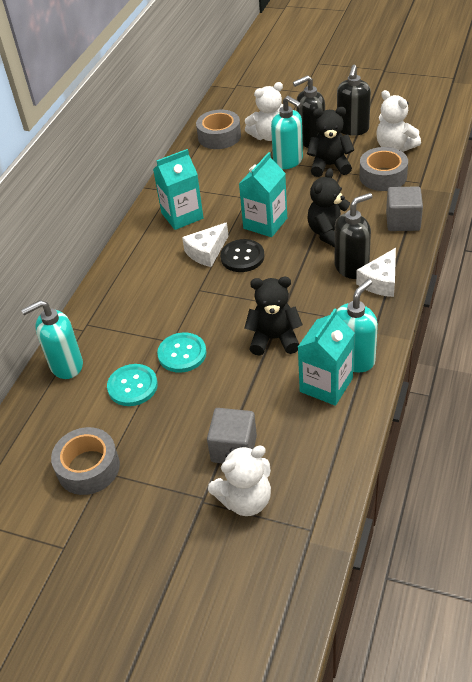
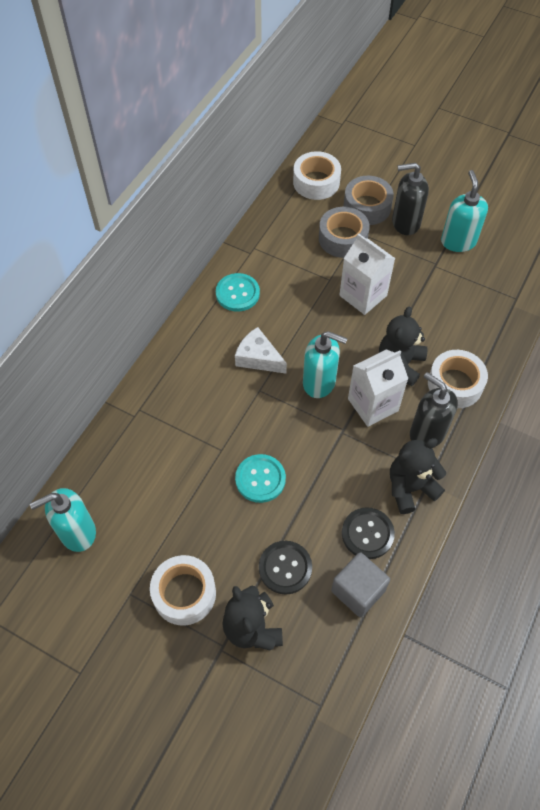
black button: 1 -> 2
black soap dispenser: 3 -> 2
grey cube: 2 -> 1
grey tape: 3 -> 2
turquoise carton: 3 -> 0
white carton: 0 -> 2
white cheese: 2 -> 1
white tape: 0 -> 3
white teddy bear: 3 -> 0

